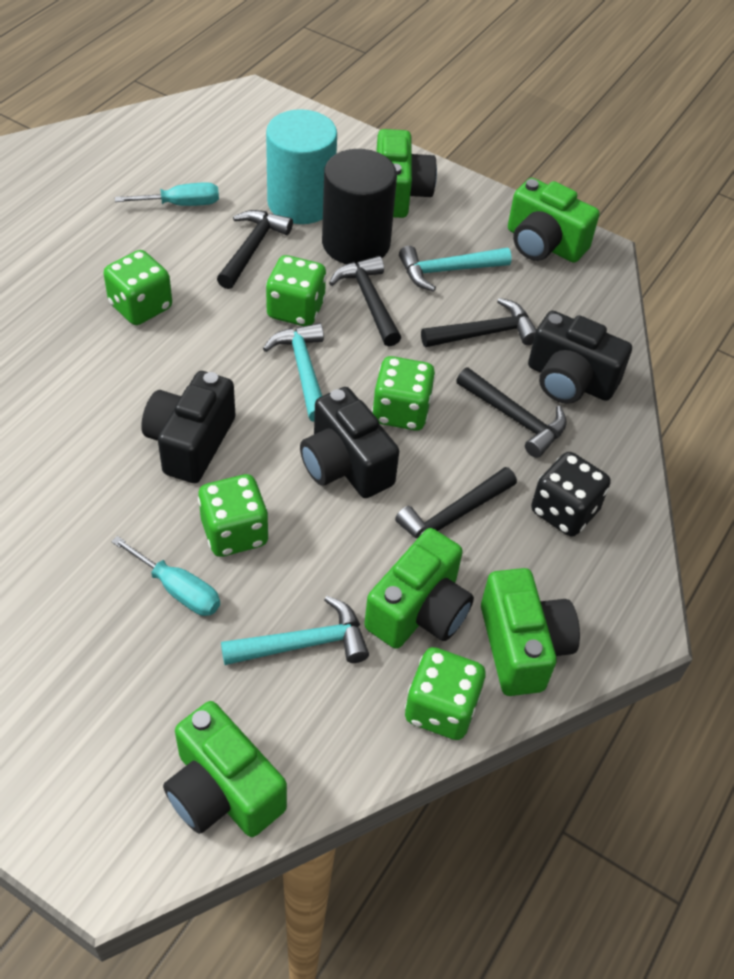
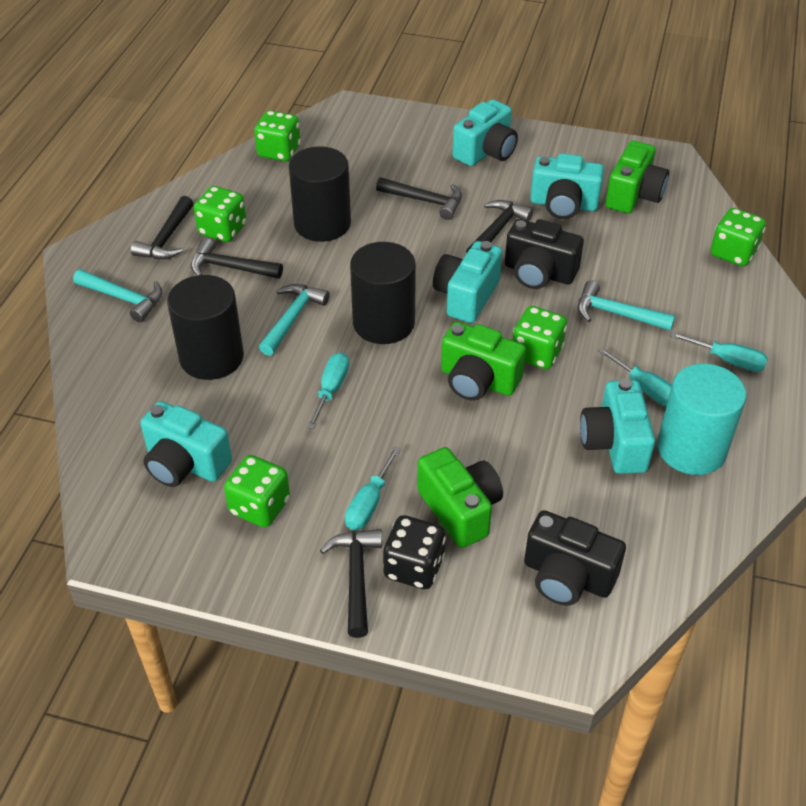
black camera: 3 -> 2
black cylinder: 1 -> 3
green camera: 5 -> 3
turquoise camera: 0 -> 5
turquoise screwdriver: 2 -> 4

